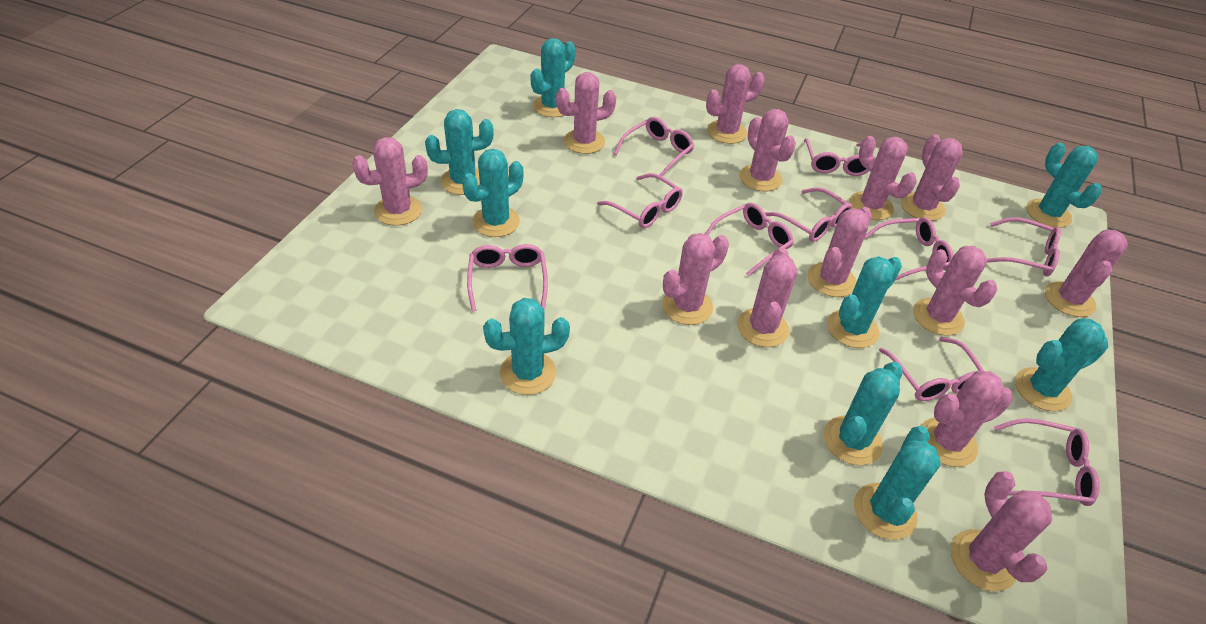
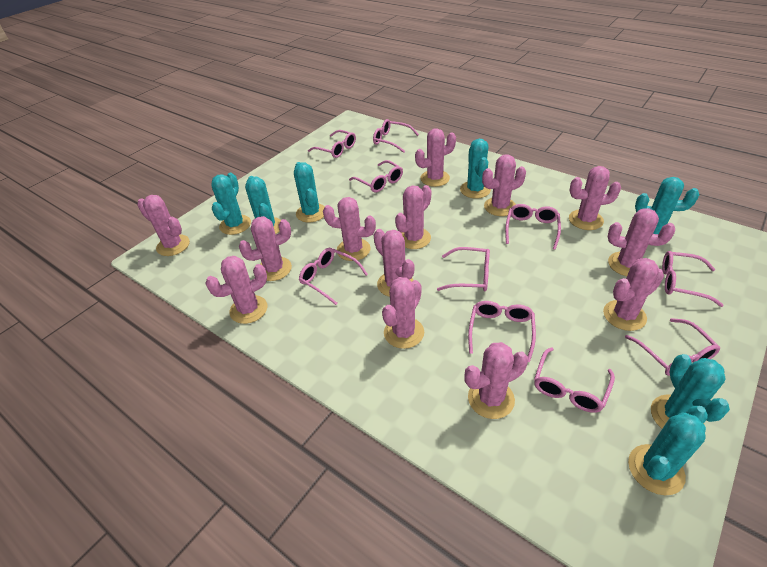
turquoise cactus: 9 -> 7

